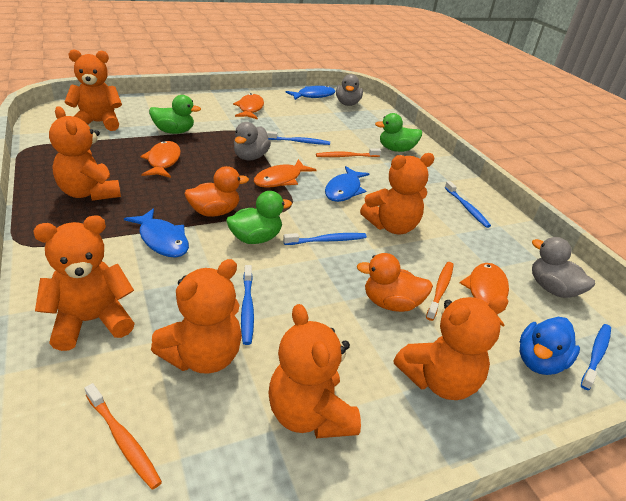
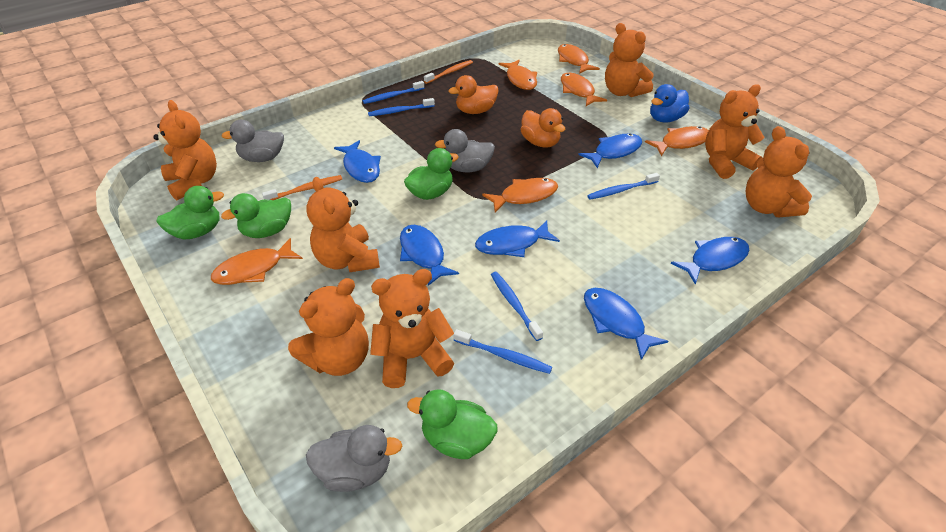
blue fish: 3 -> 6
green duck: 3 -> 4
orange fish: 4 -> 6
orange toothbrush: 3 -> 2

